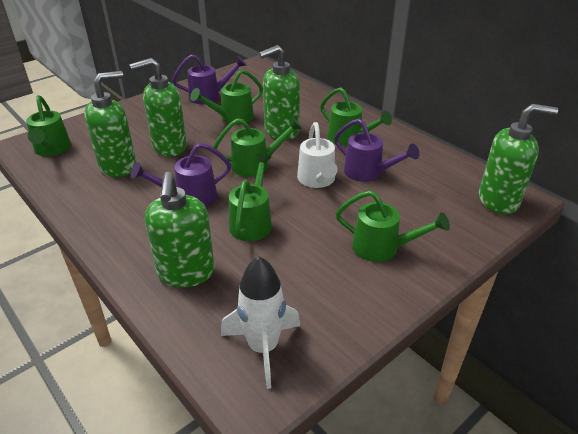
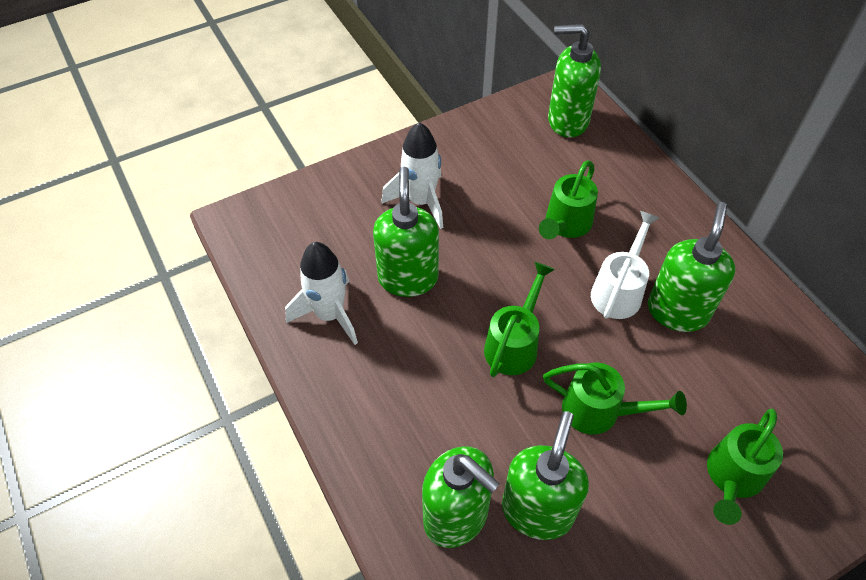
green watering can: 6 -> 4
purple watering can: 3 -> 0
white rocket: 1 -> 2

